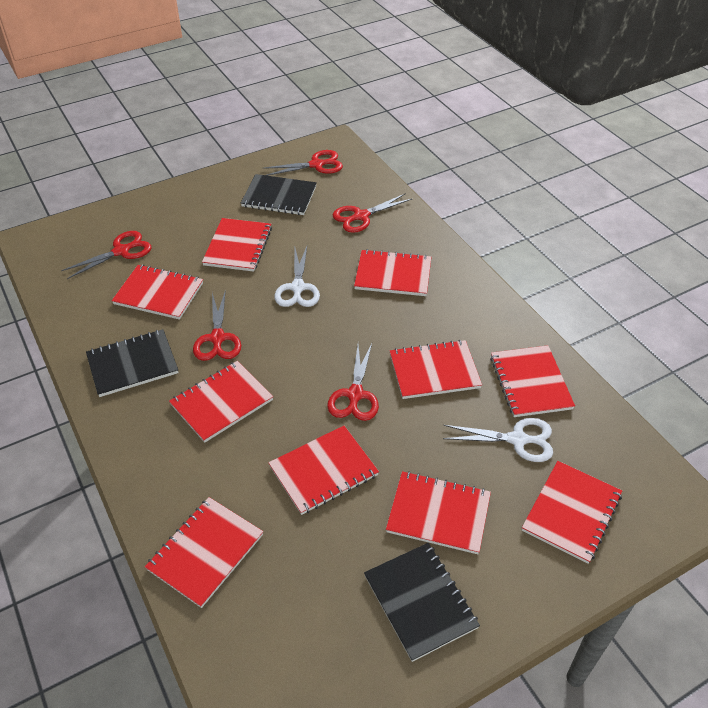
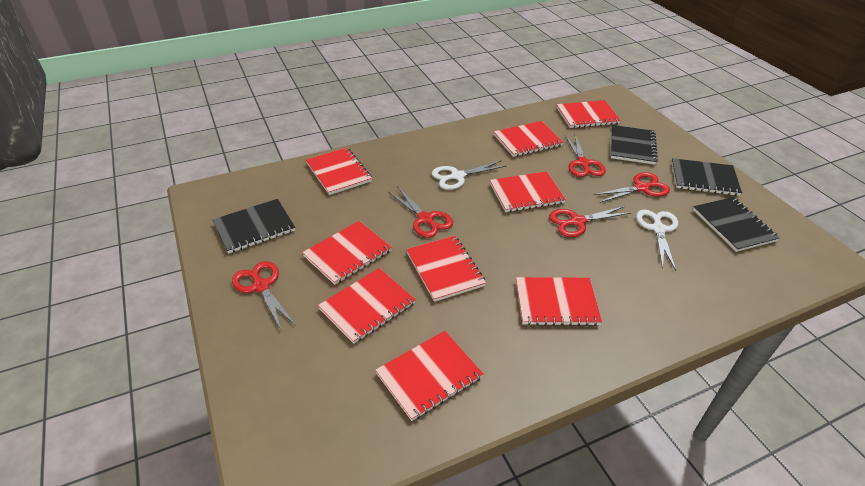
black notebook: 3 -> 4
red notebook: 10 -> 9

